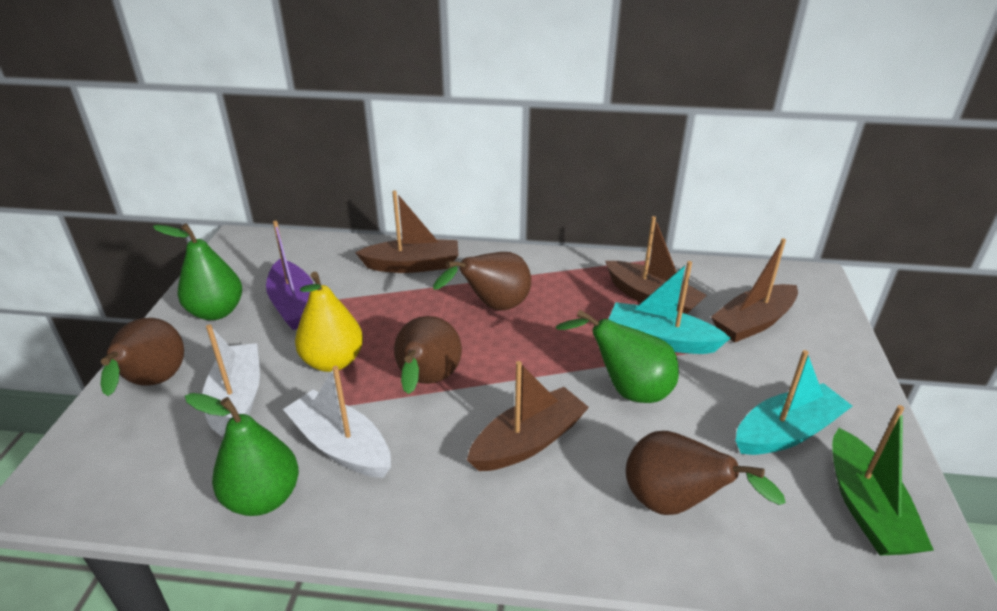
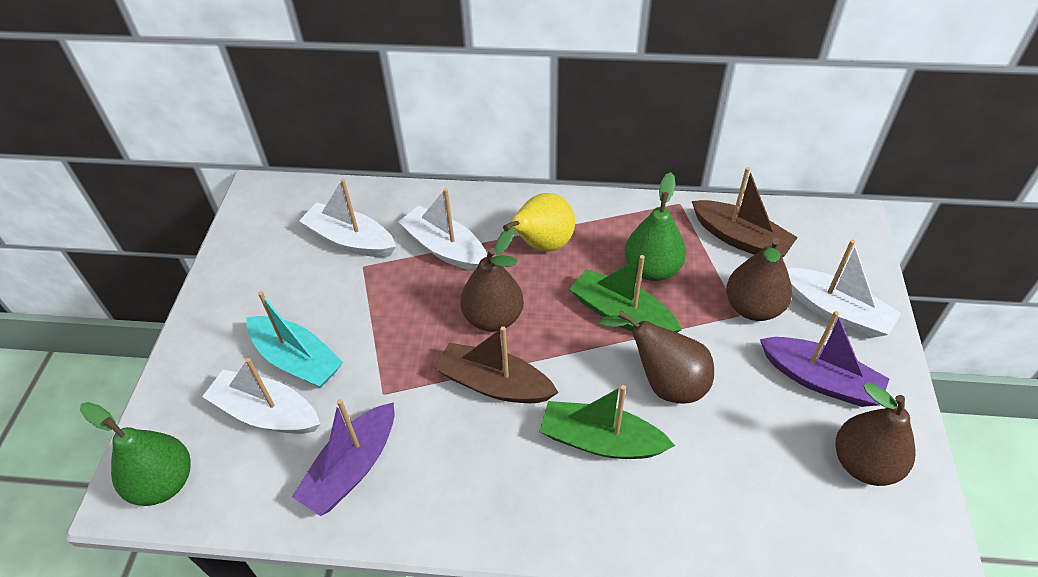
brown boat: 4 -> 2
green boat: 1 -> 2
green pear: 3 -> 2
purple boat: 1 -> 2
turquoise boat: 2 -> 1
white boat: 2 -> 4

